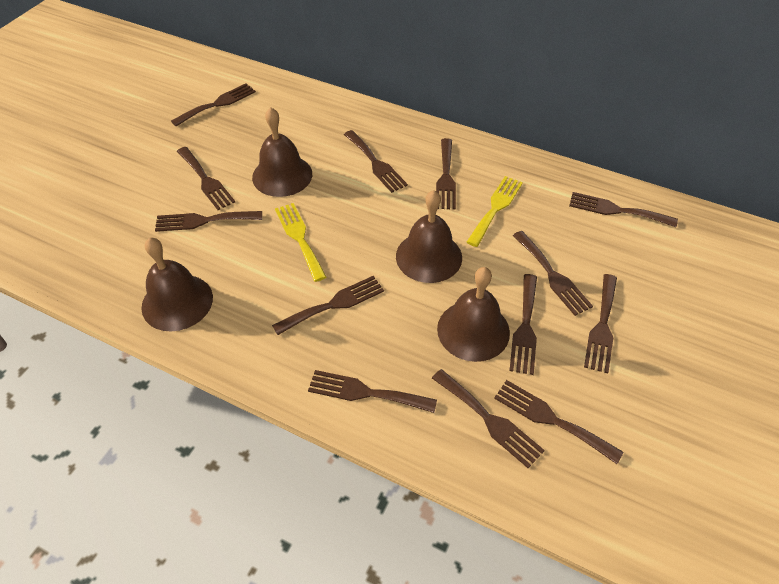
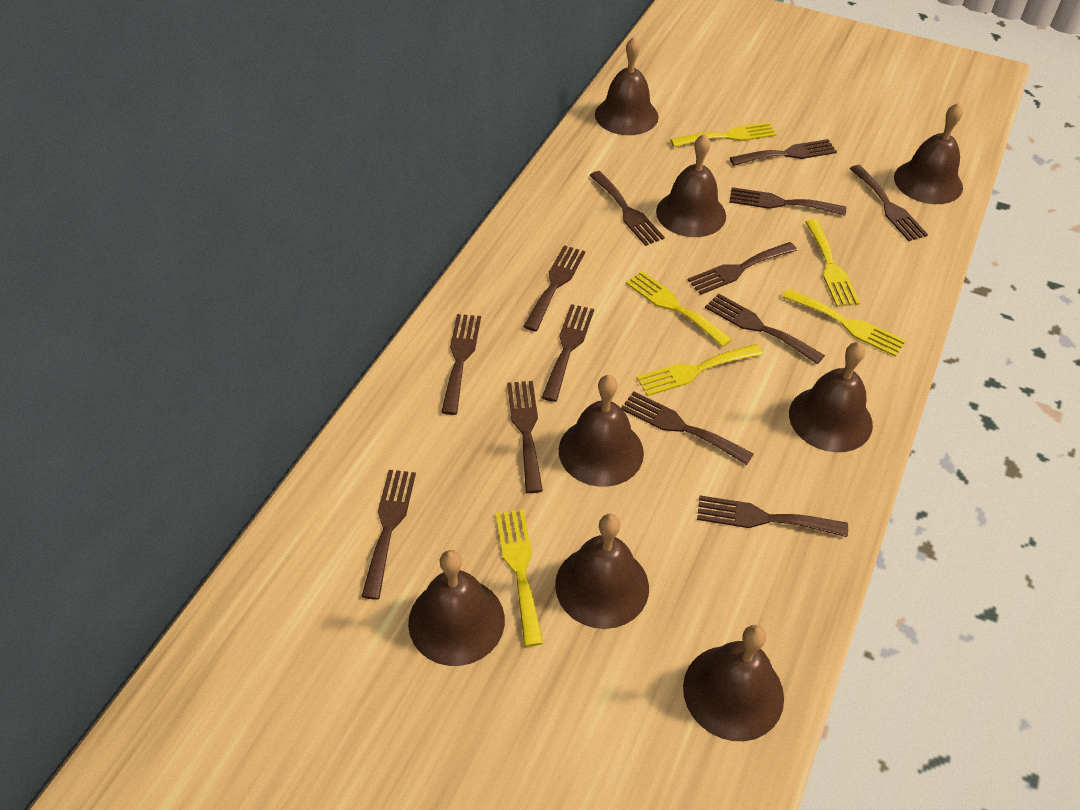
brown bell: 4 -> 8
yellow fork: 2 -> 6

